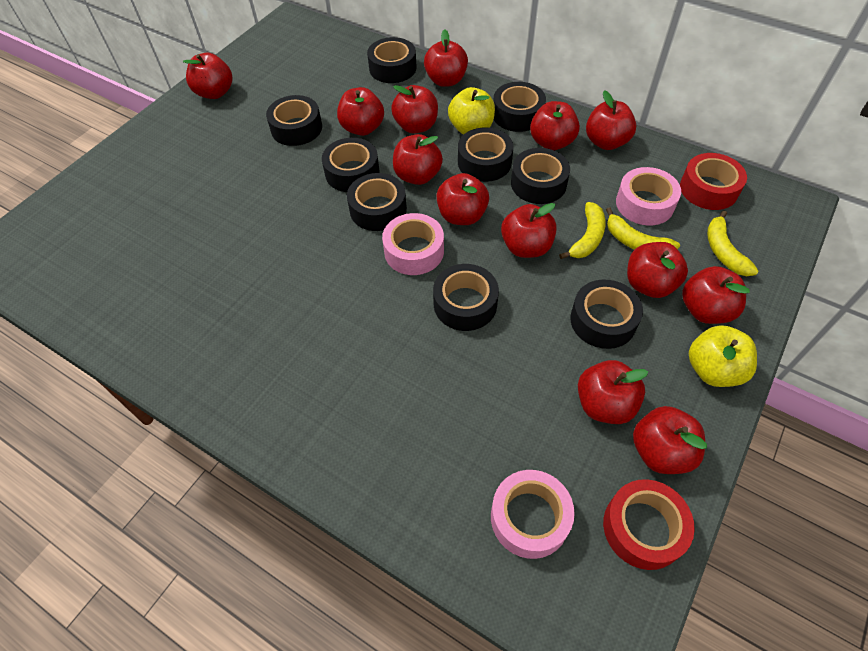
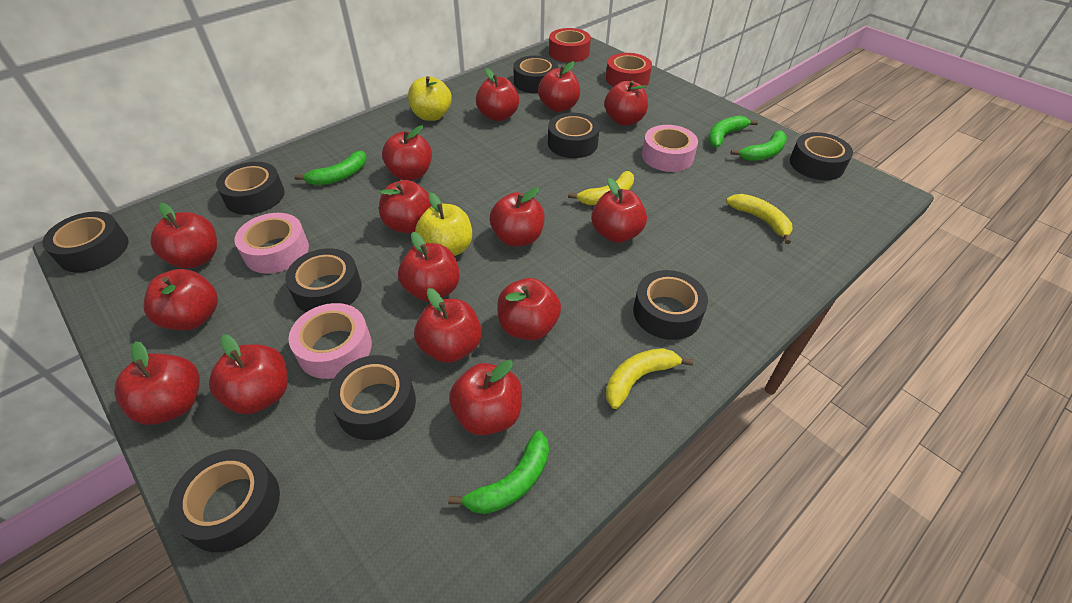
green banana: 0 -> 4
red apple: 13 -> 15

